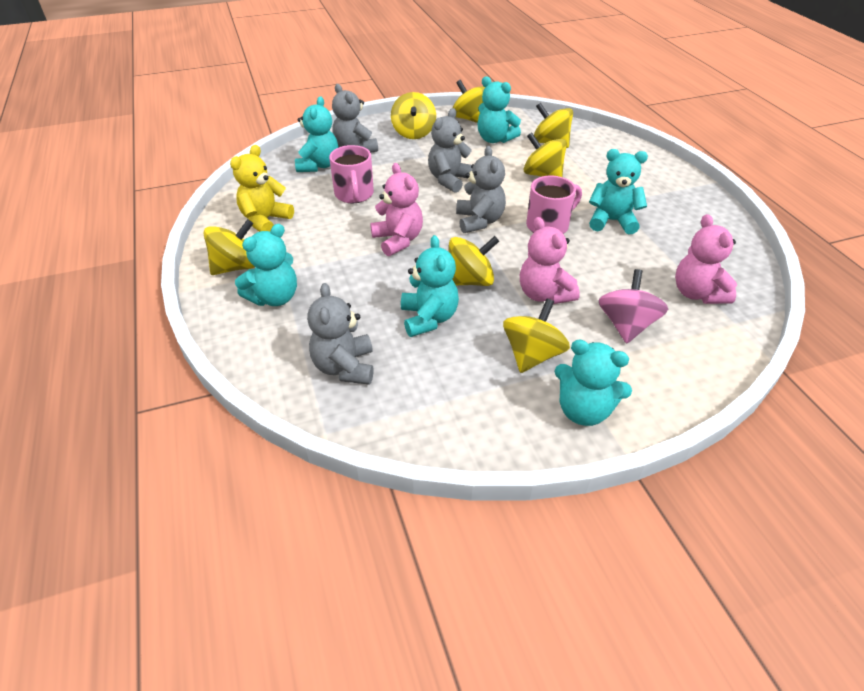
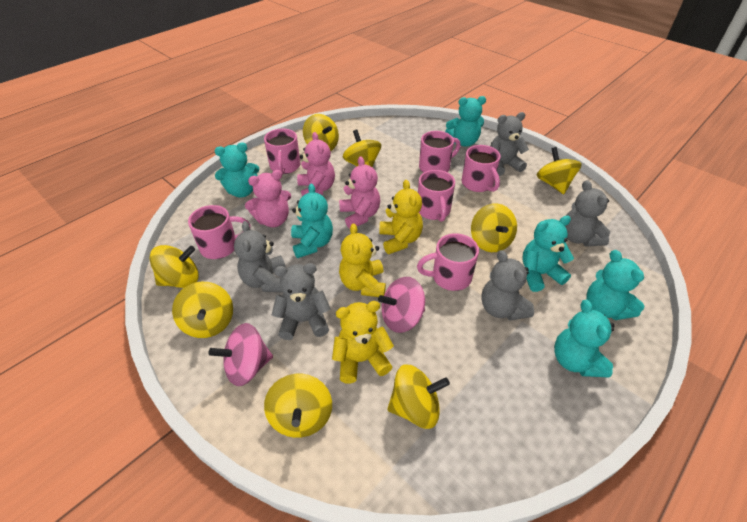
grey teddy bear: 4 -> 5
pink mug: 2 -> 6
pink spinning top: 1 -> 2
yellow spinning top: 7 -> 8
yellow teddy bear: 1 -> 3

